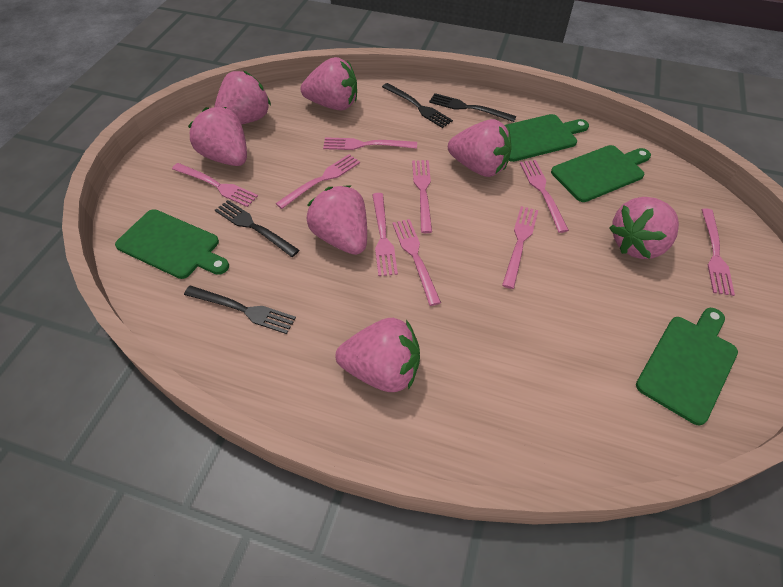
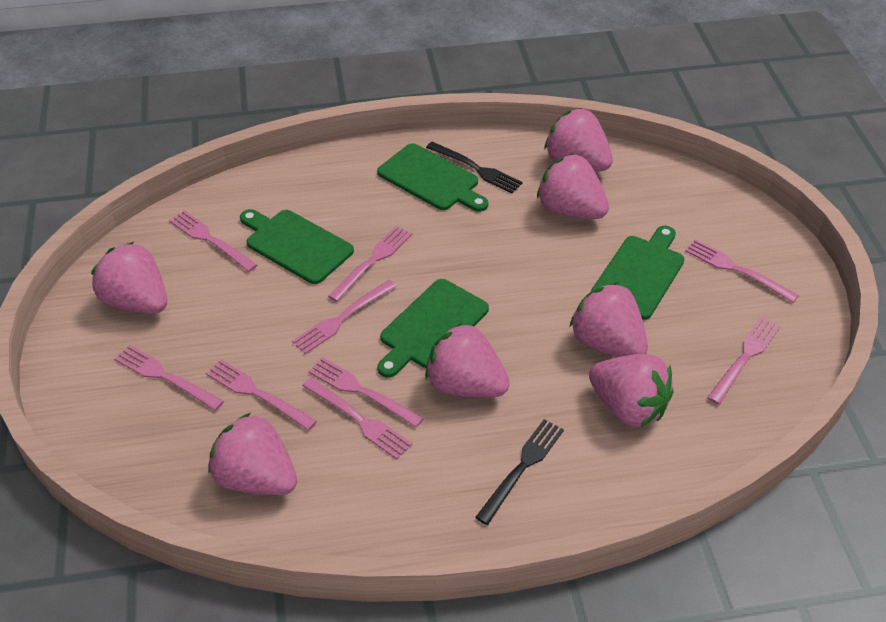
black fork: 4 -> 2

